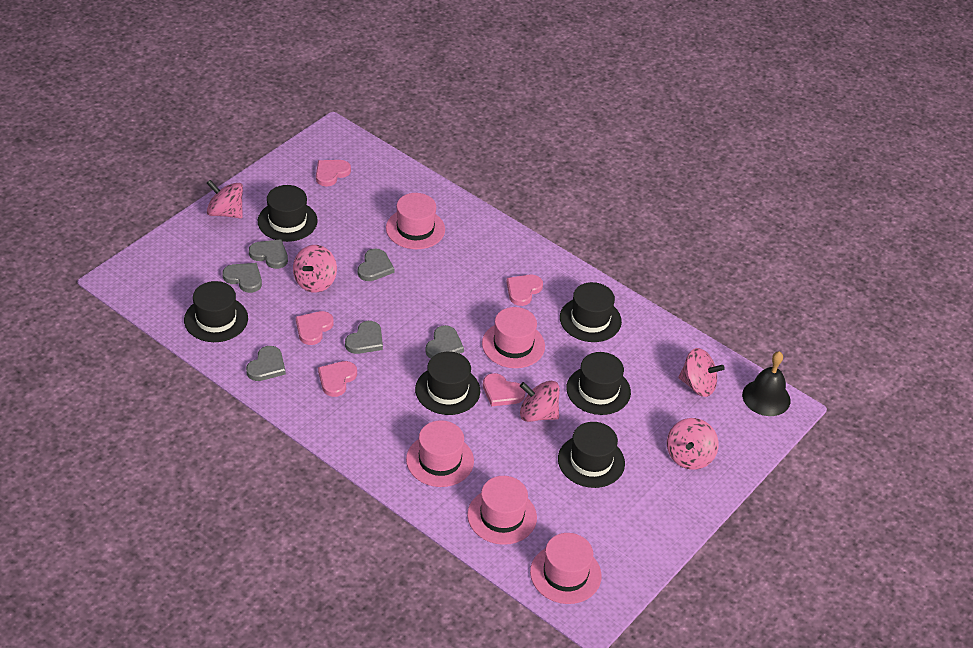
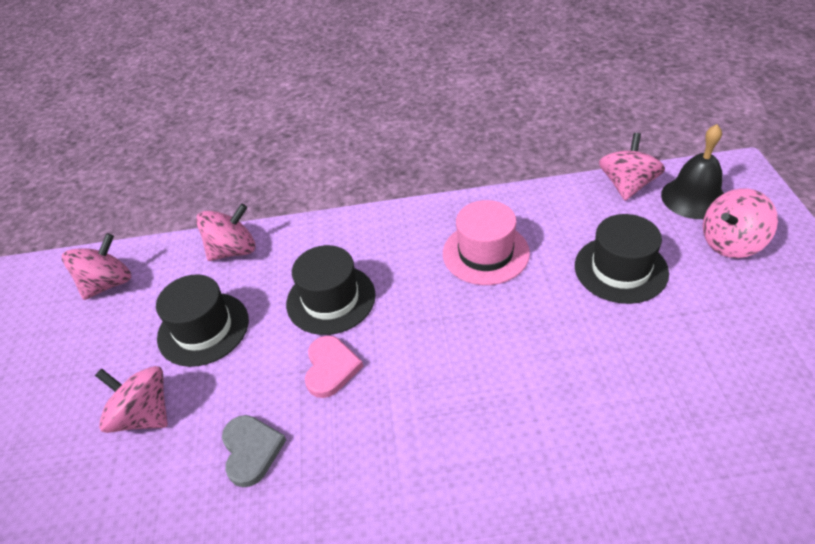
black hat: 6 -> 3
grey heart: 6 -> 1
pink hat: 5 -> 1
pink heart: 5 -> 1

